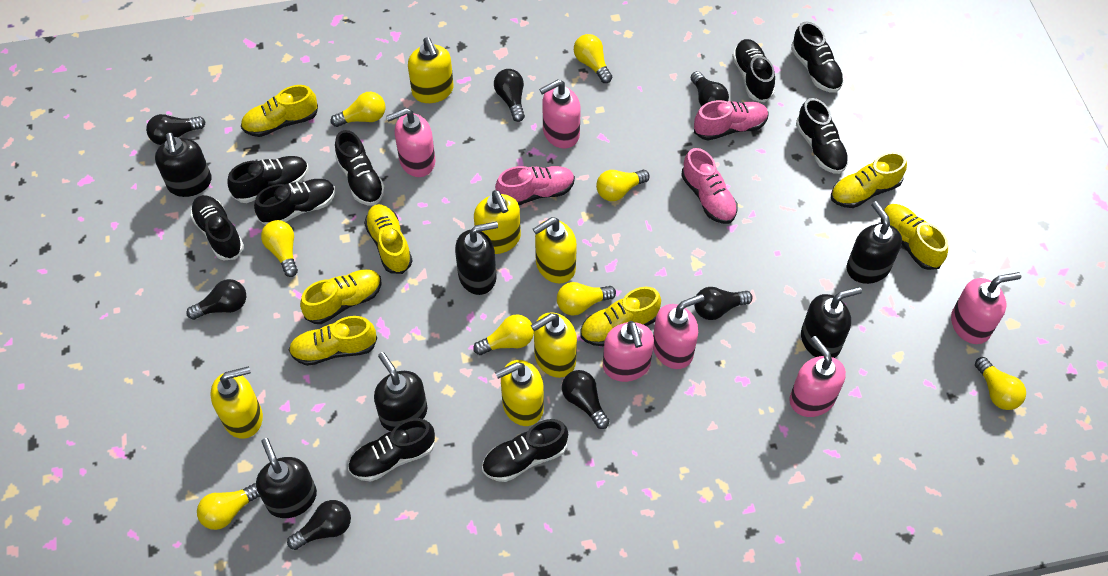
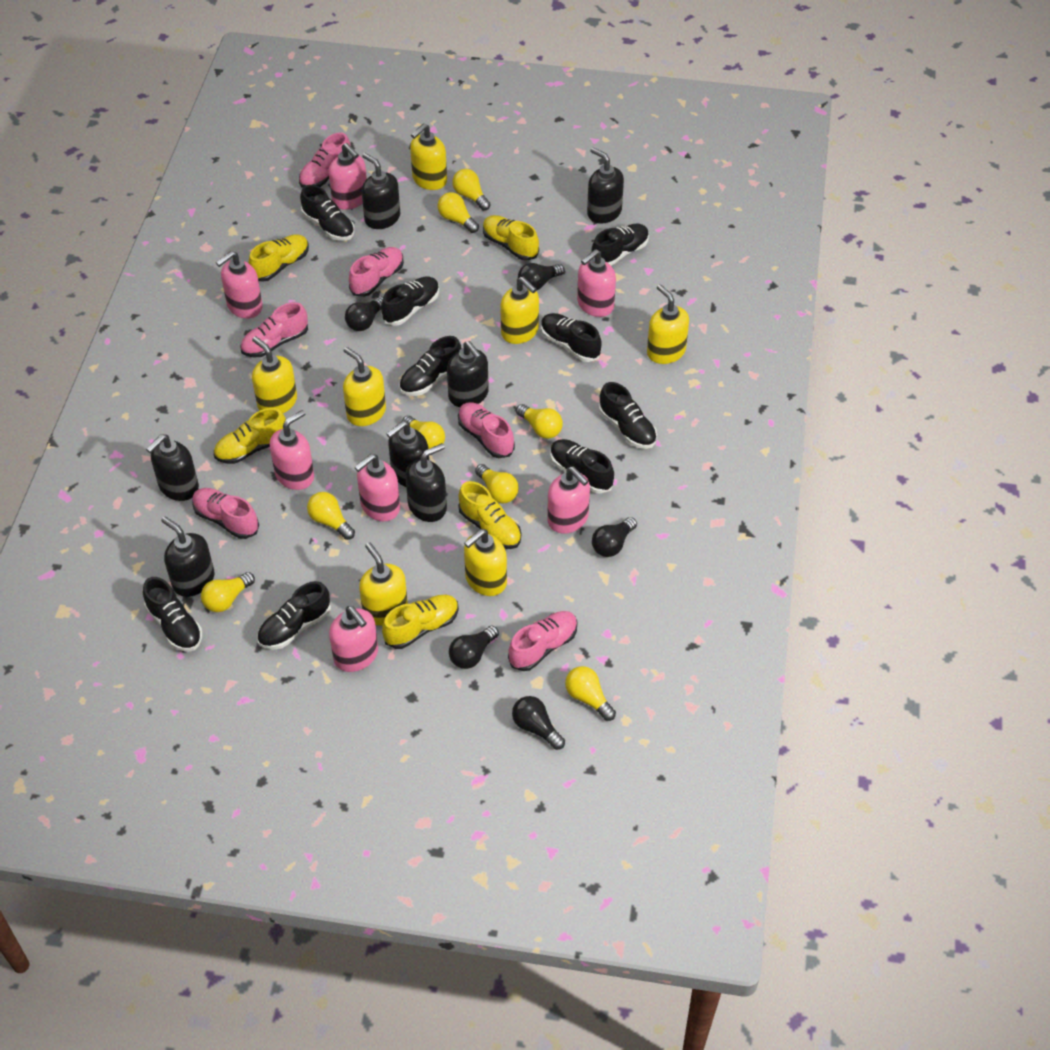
black light bulb: 7 -> 5
black soap dispenser: 6 -> 7
pink shoe: 3 -> 6
pink soap dispenser: 6 -> 7
yellow shoe: 7 -> 5
yellow soap dispenser: 6 -> 7

